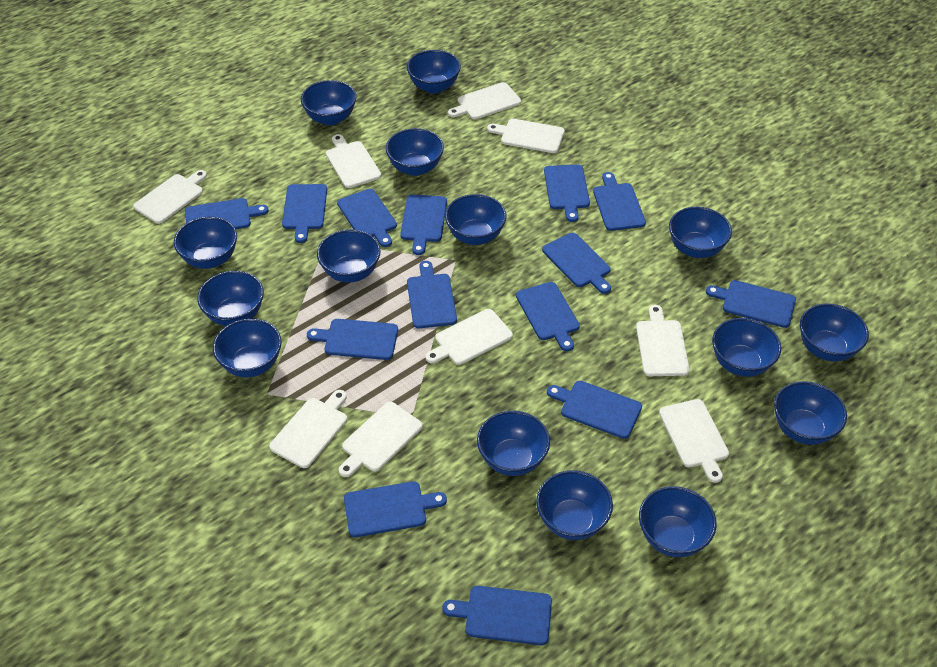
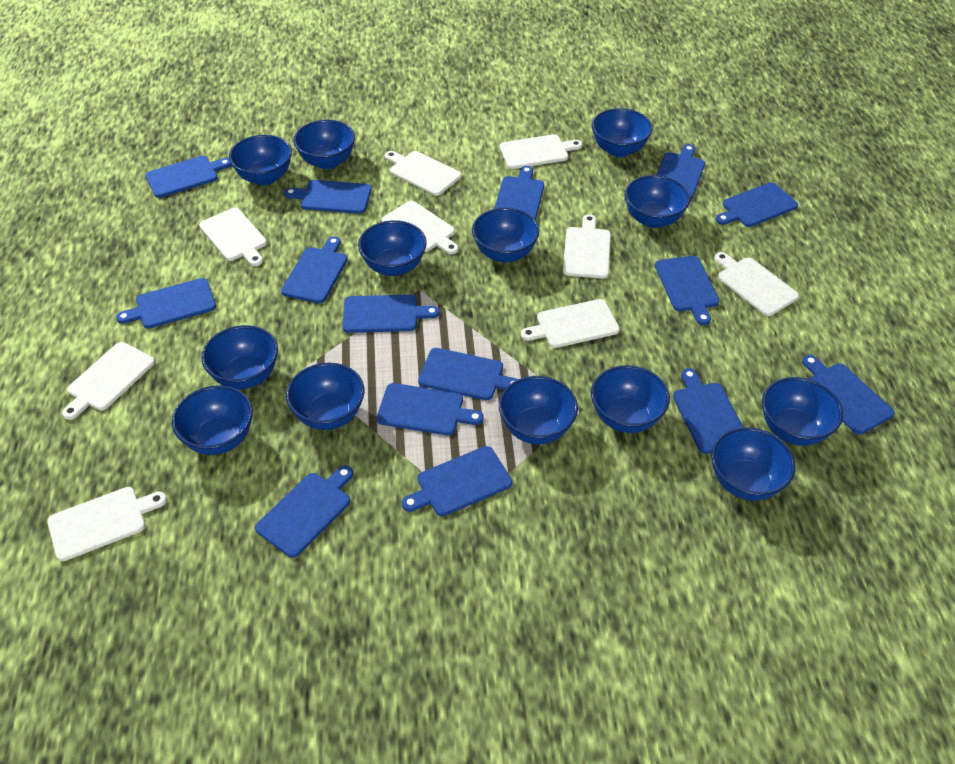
blue bowl: 15 -> 13
blue cutting board: 14 -> 15

